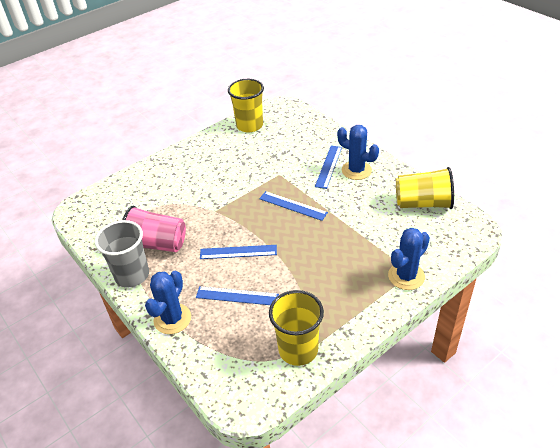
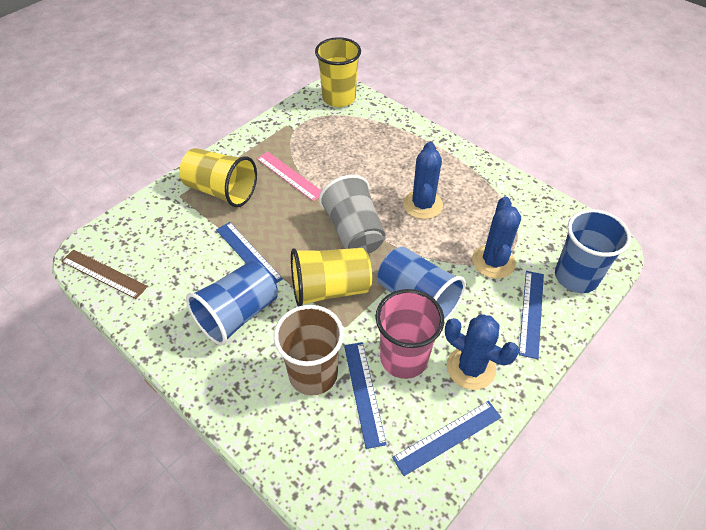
blue cup: 0 -> 3
brown cup: 0 -> 1
brown ruler: 0 -> 1
pink ruler: 0 -> 1

